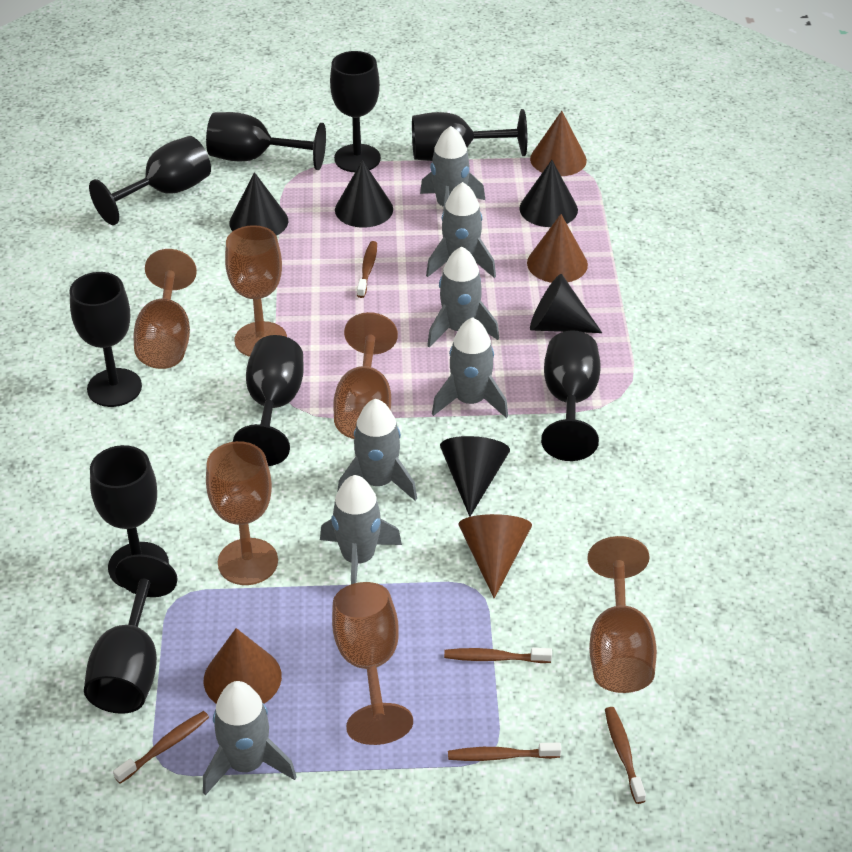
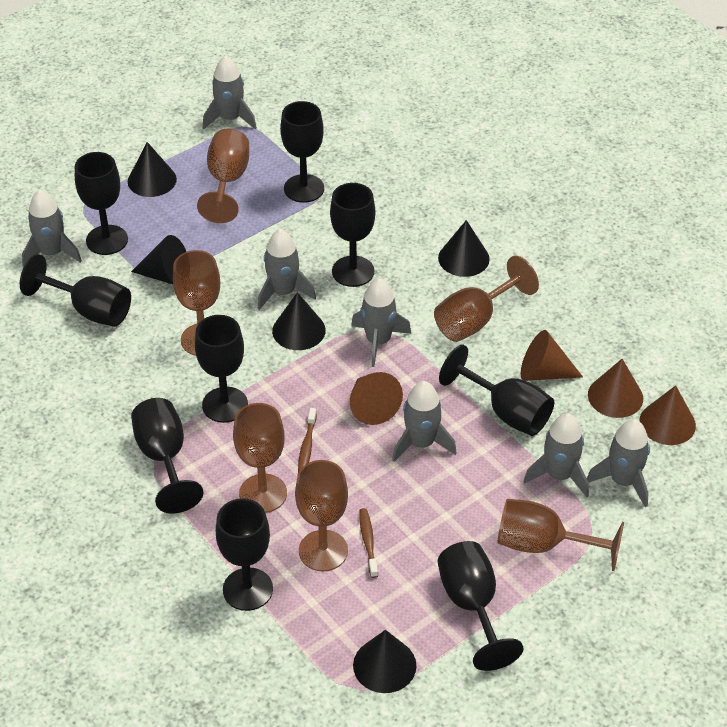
brown toothbrush: 5 -> 2

